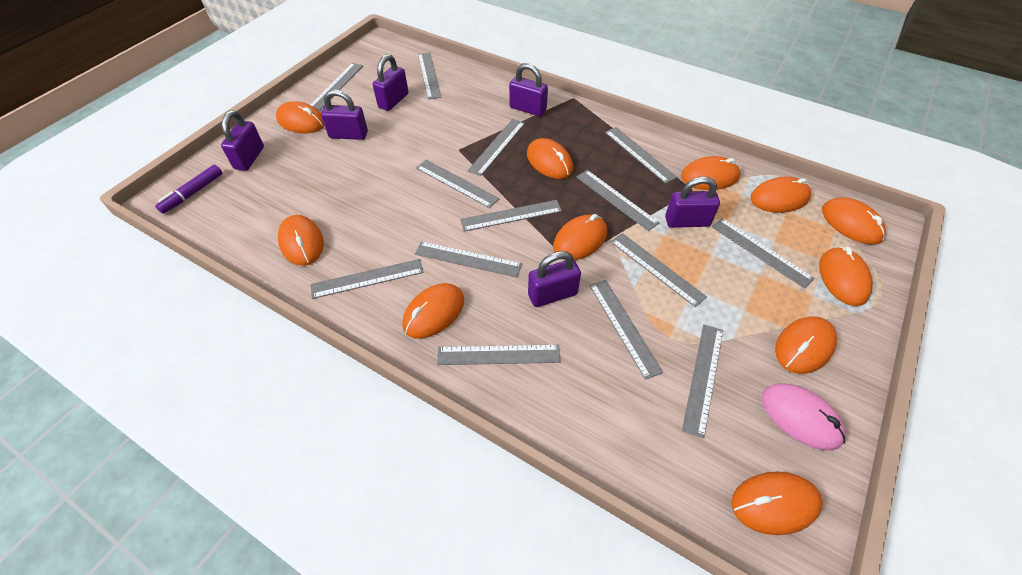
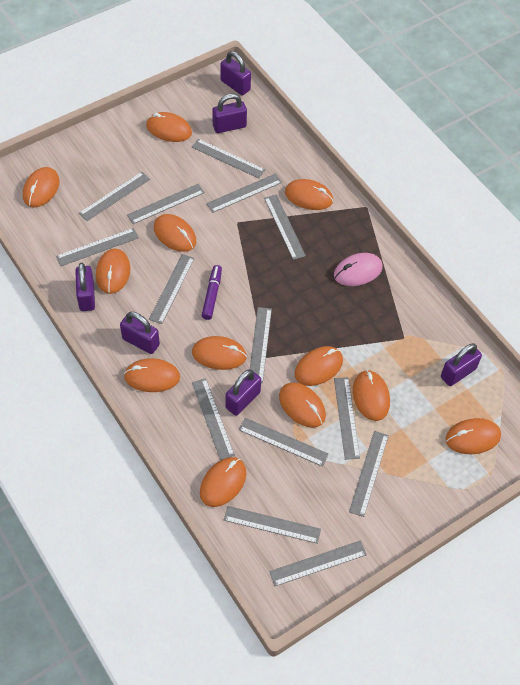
orange mouse: 11 -> 12

